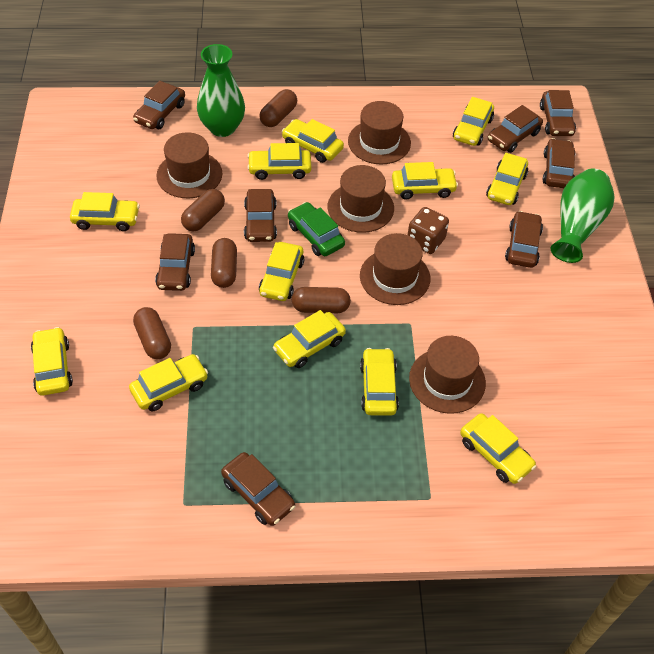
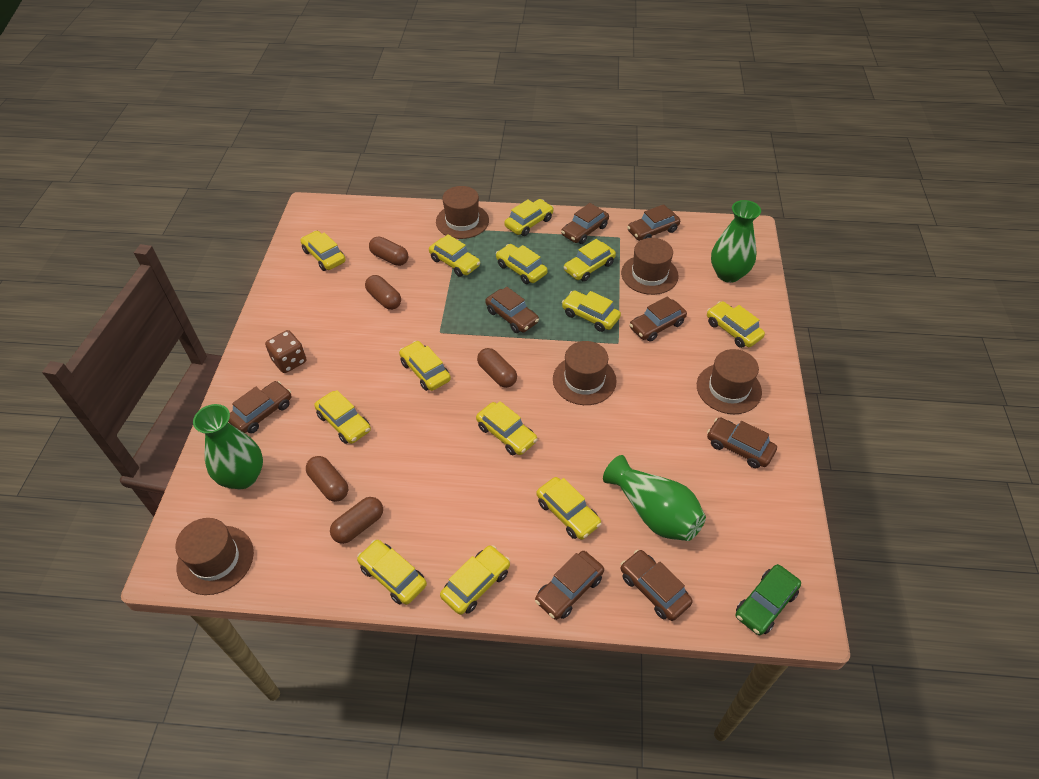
green vase: 2 -> 3
yellow car: 12 -> 13

